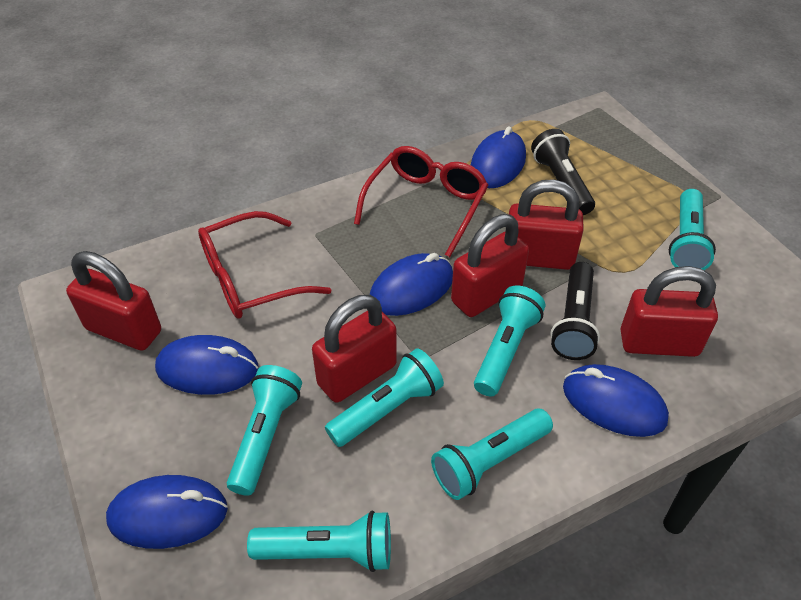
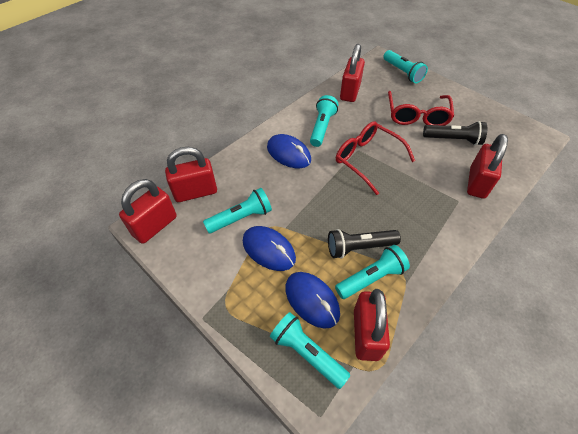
blue mouse: 5 -> 3
turquoise flashlight: 6 -> 5

